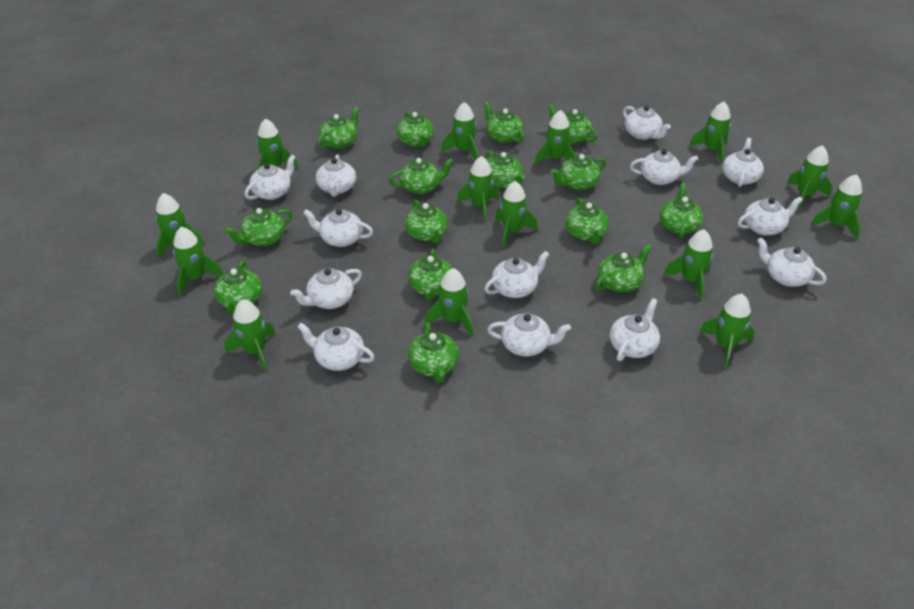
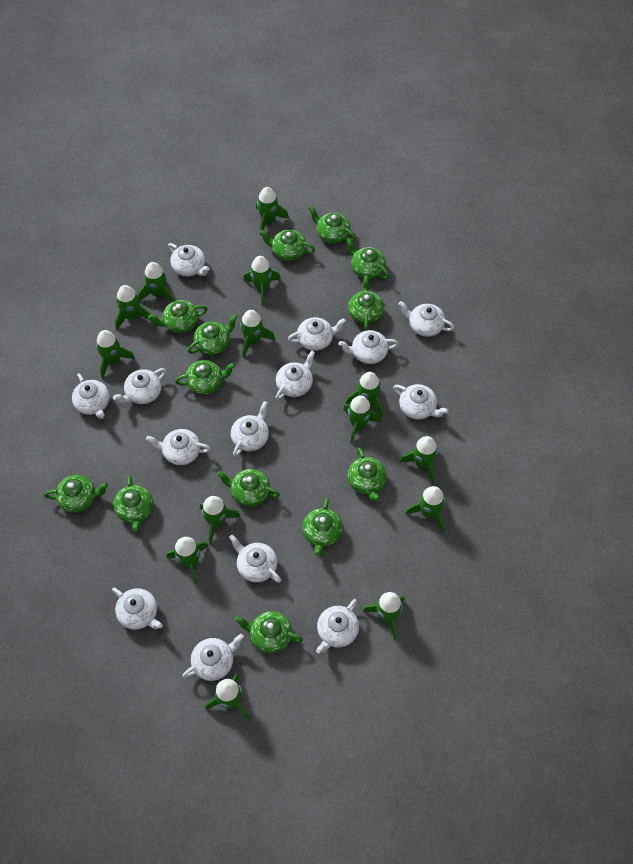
green teapot: 15 -> 13
white teapot: 13 -> 14

